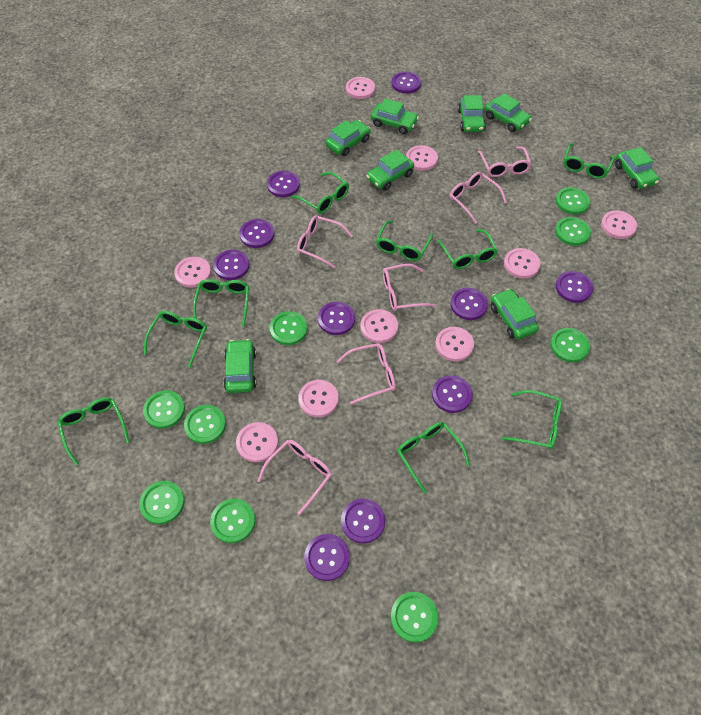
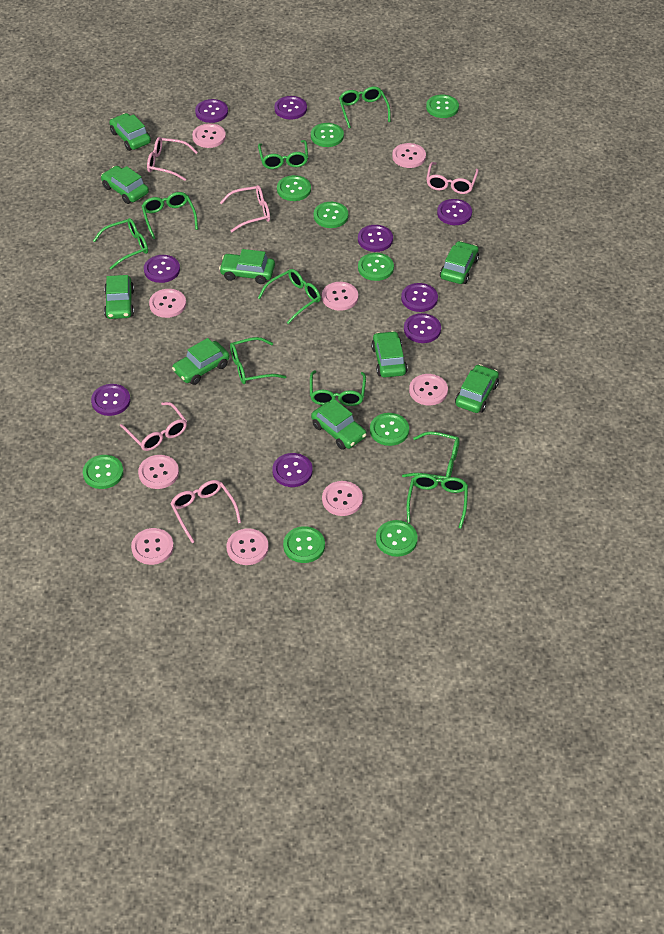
green car: 8 -> 9
pink glasses: 6 -> 5
purple button: 10 -> 9

